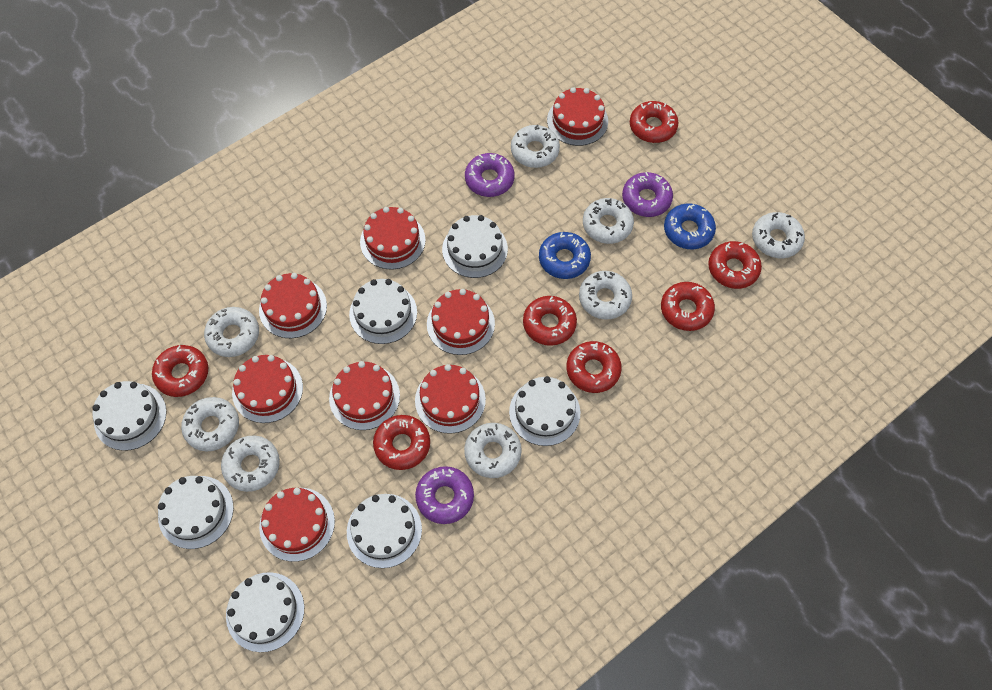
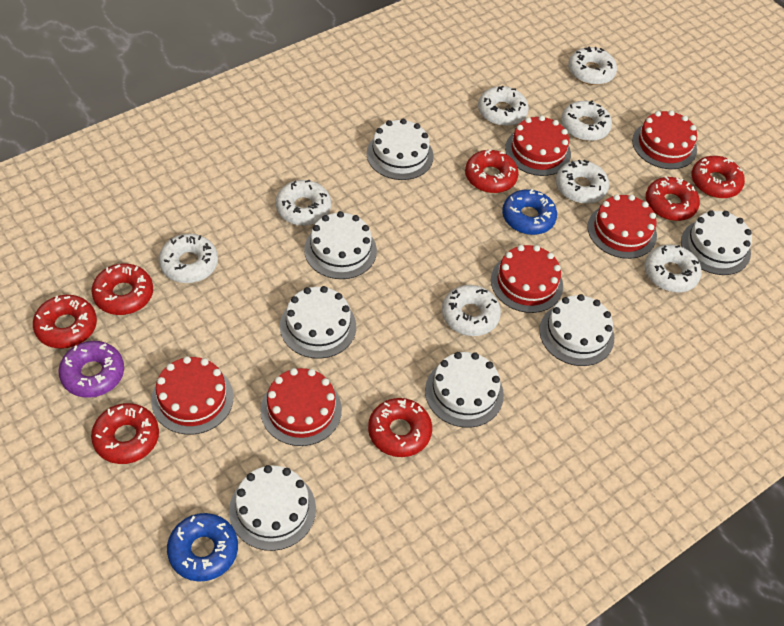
purple donut: 3 -> 1
red cake: 8 -> 6

